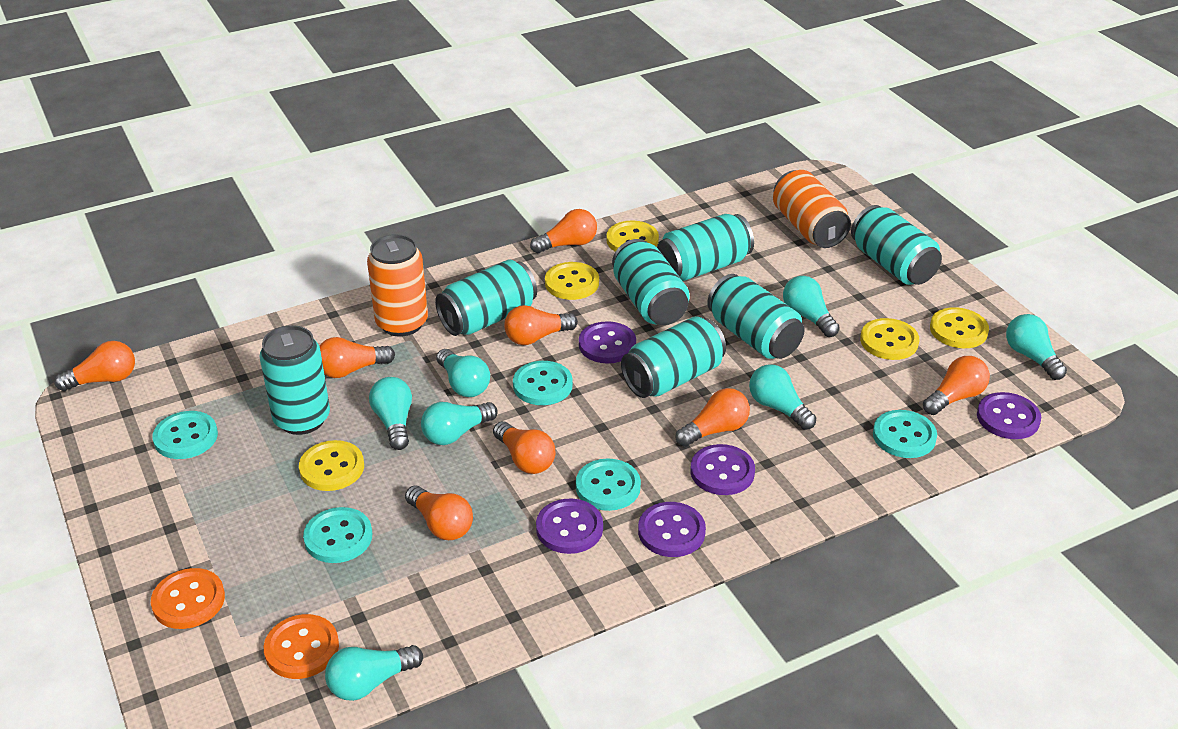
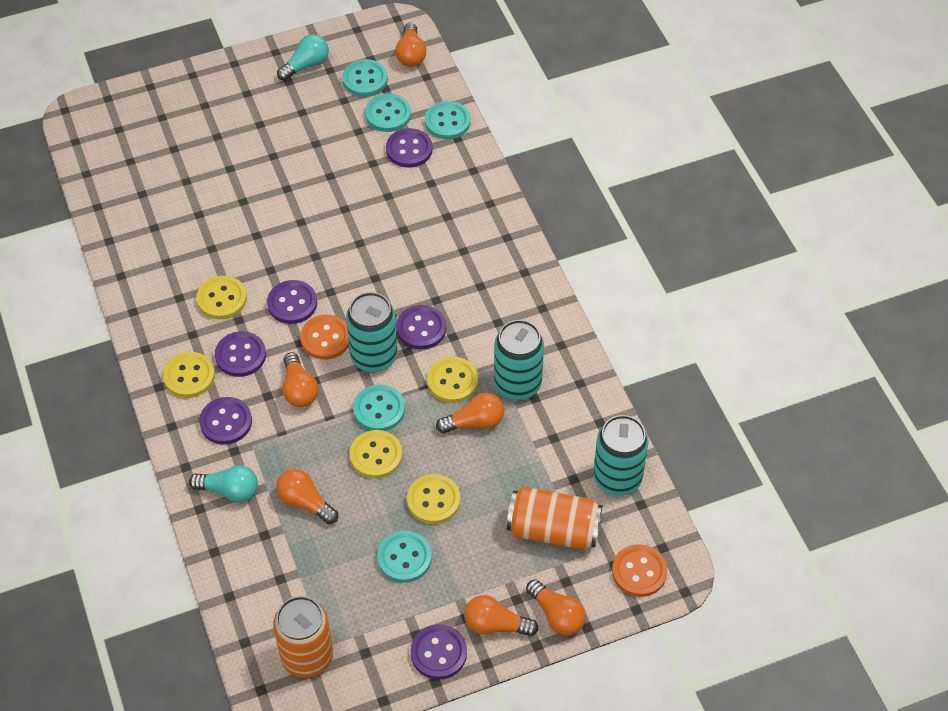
orange light bulb: 8 -> 6
purple button: 5 -> 6
turquoise can: 7 -> 3
turquoise light bulb: 7 -> 2

